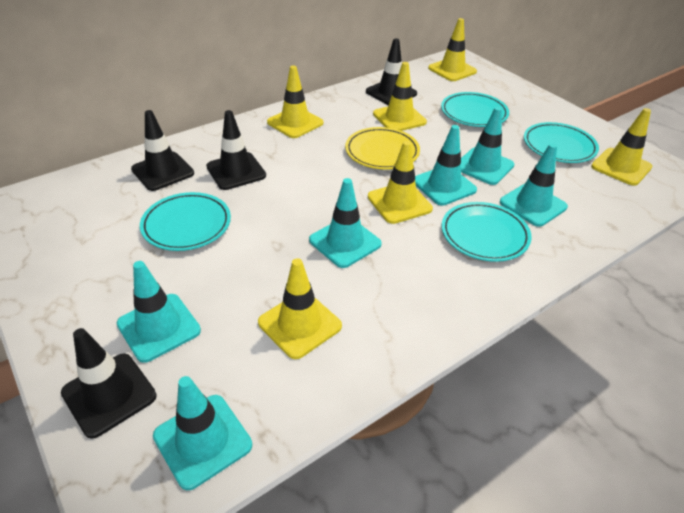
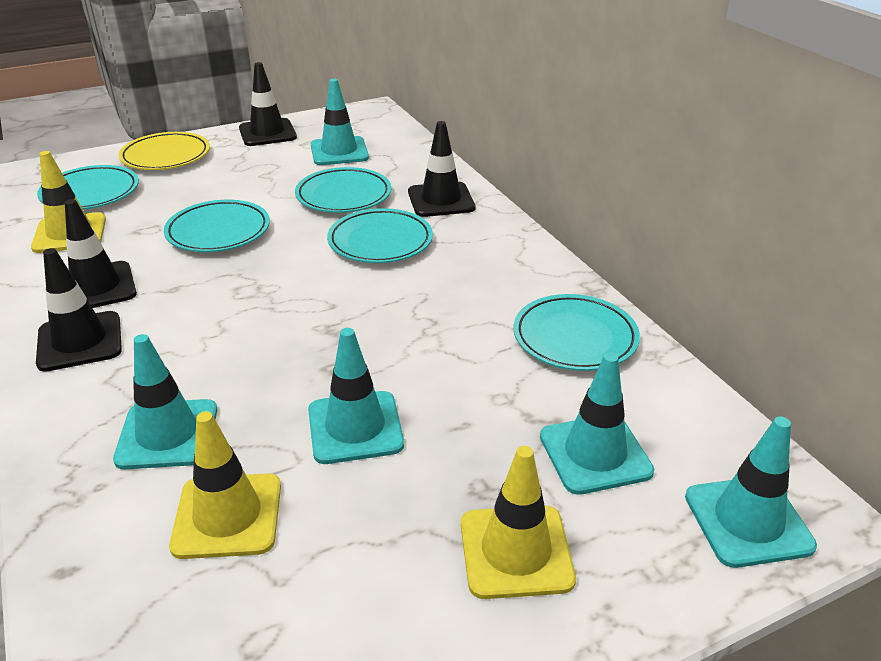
turquoise plate: 4 -> 5
turquoise traffic cone: 6 -> 5
yellow traffic cone: 6 -> 3

